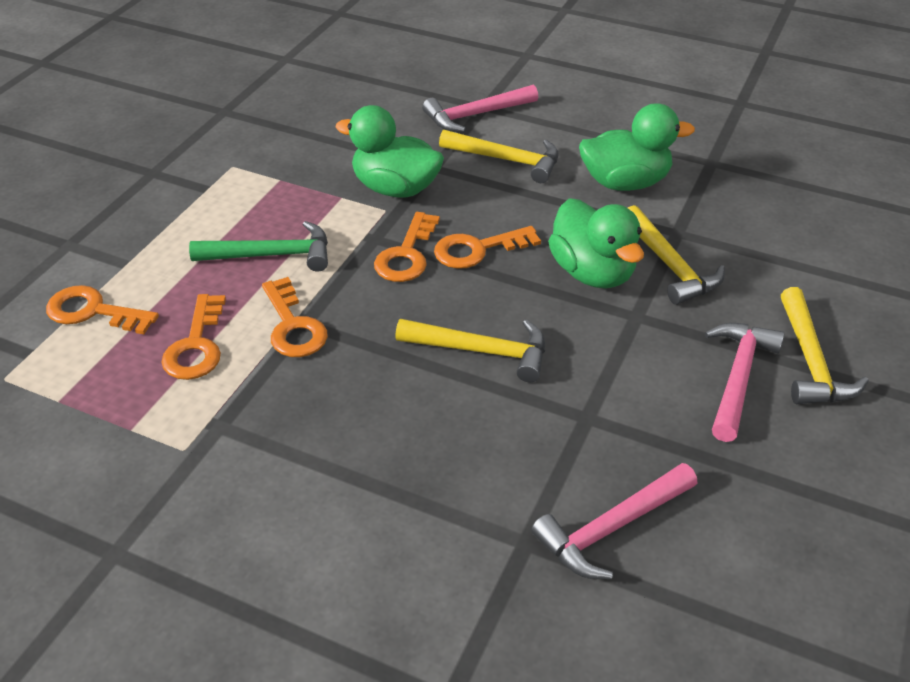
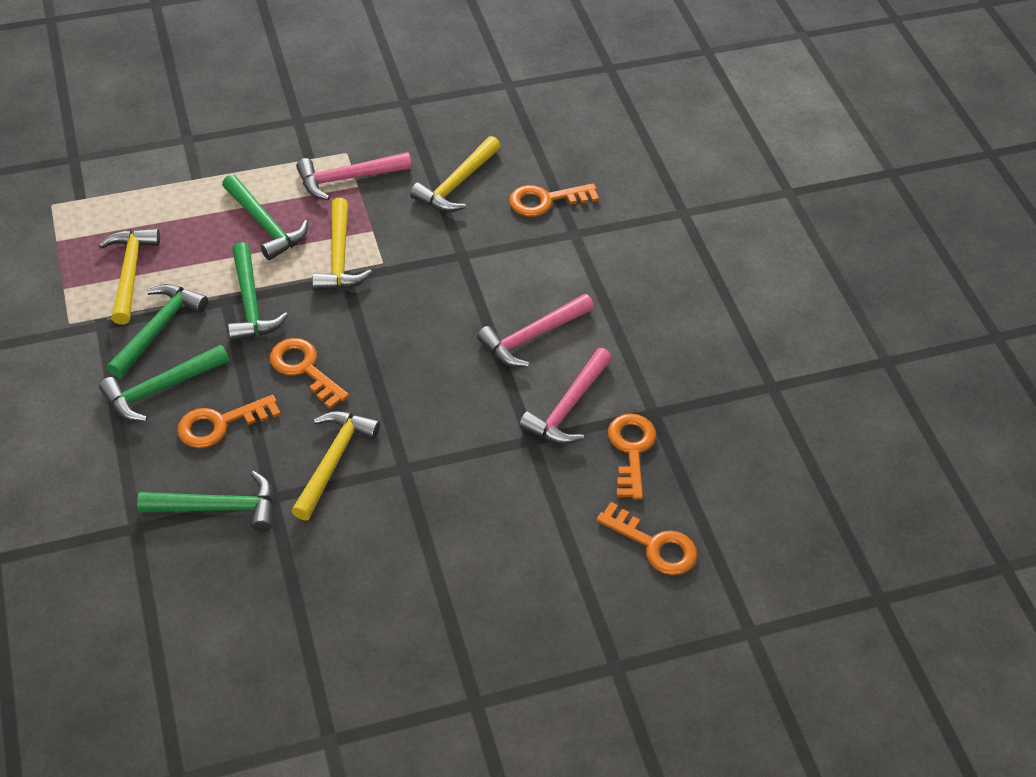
green duck: 3 -> 0
green hammer: 1 -> 5

